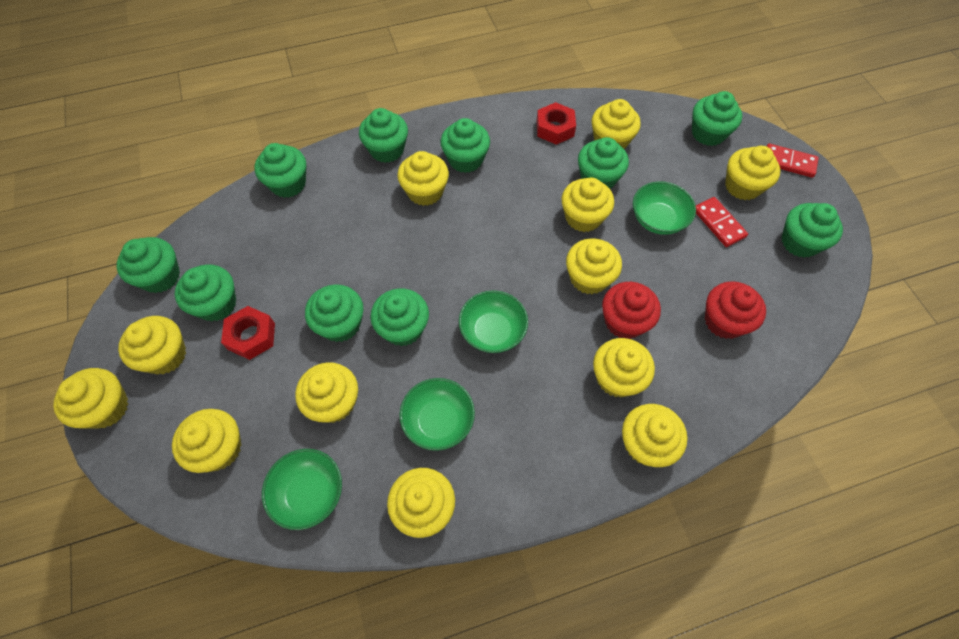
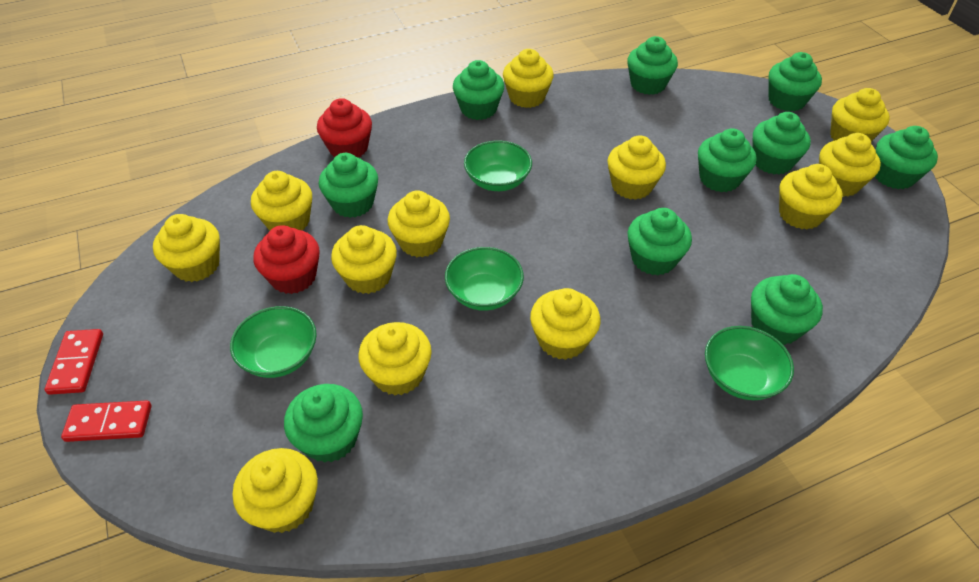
red nut: 2 -> 0

